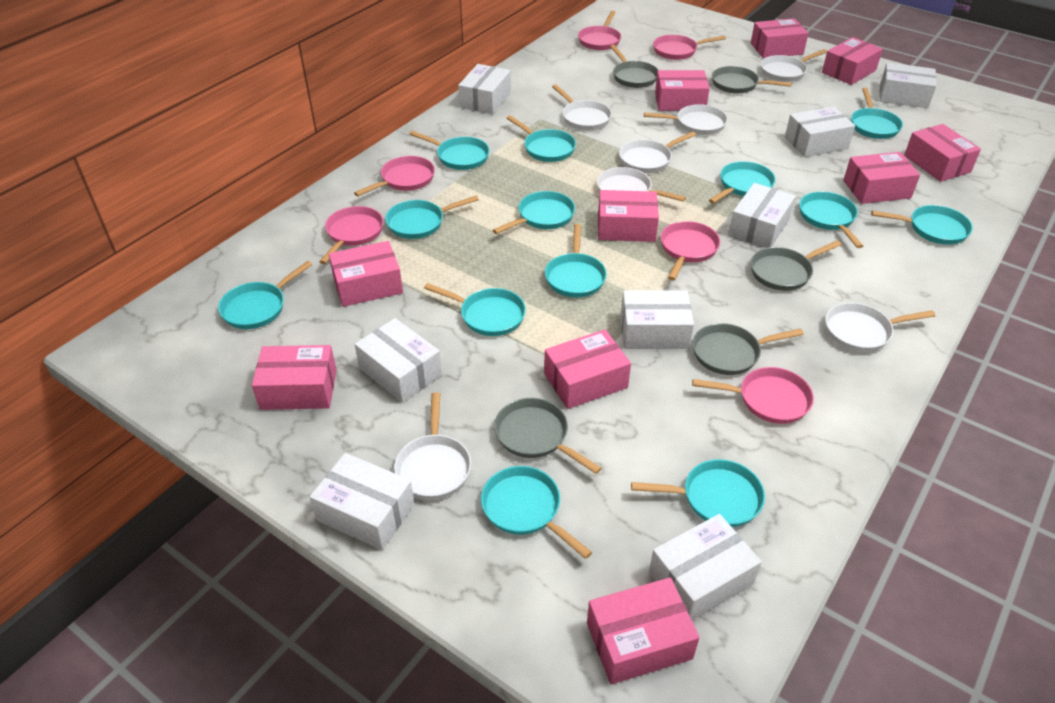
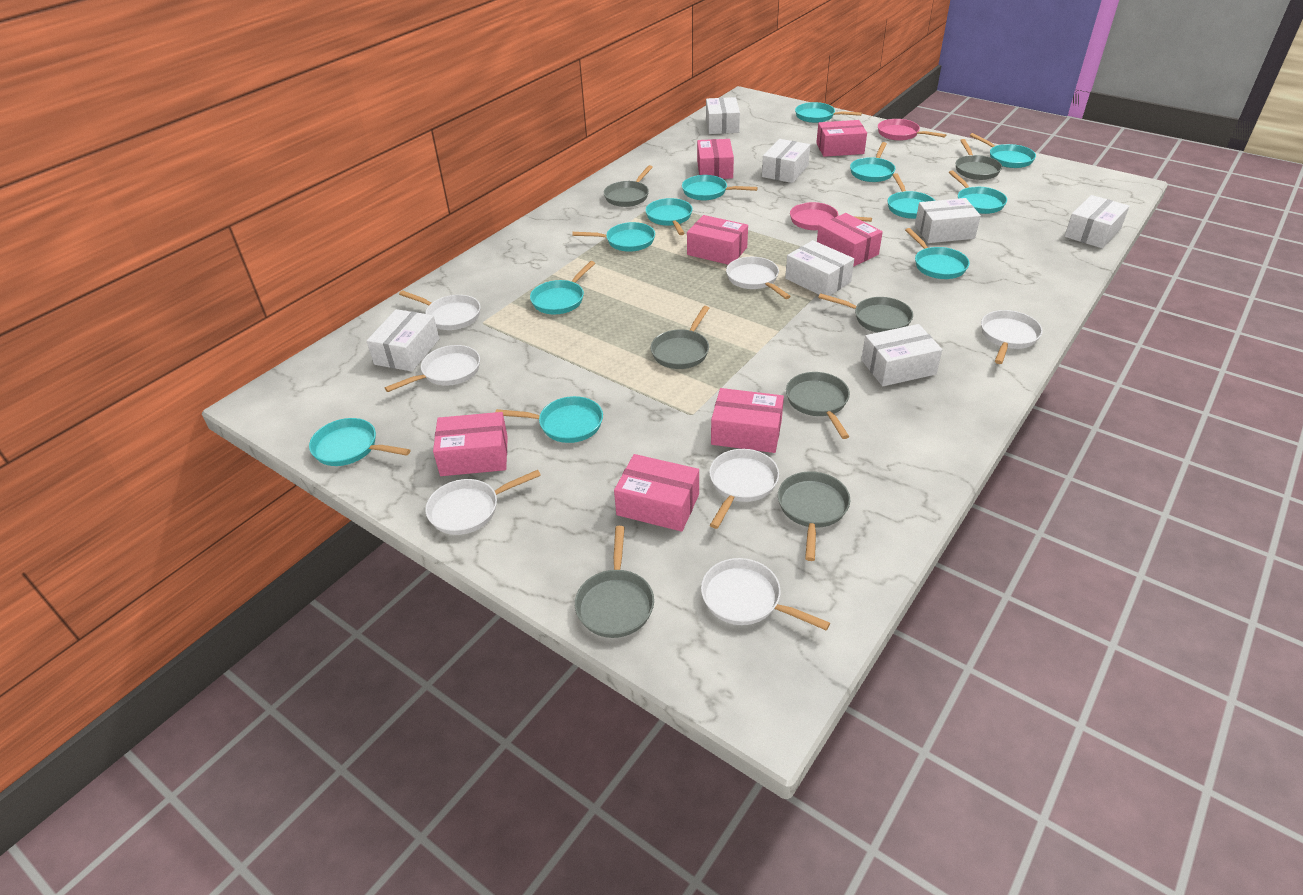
grey pan: 5 -> 7
pink box: 10 -> 7
pink pan: 6 -> 2
turquoise pan: 13 -> 12
white box: 8 -> 7

